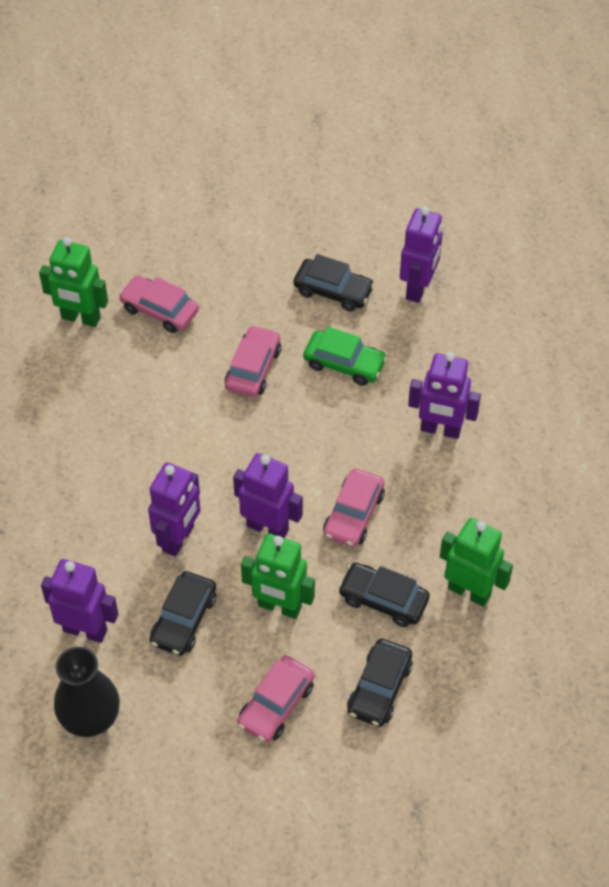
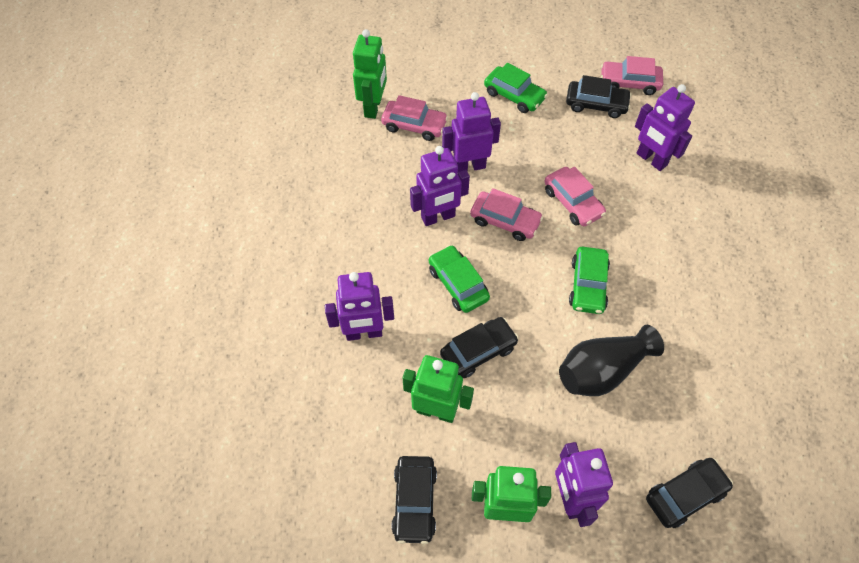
green car: 1 -> 3

